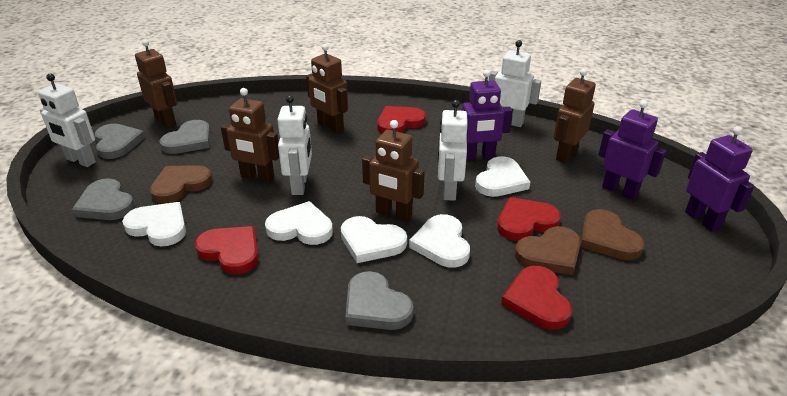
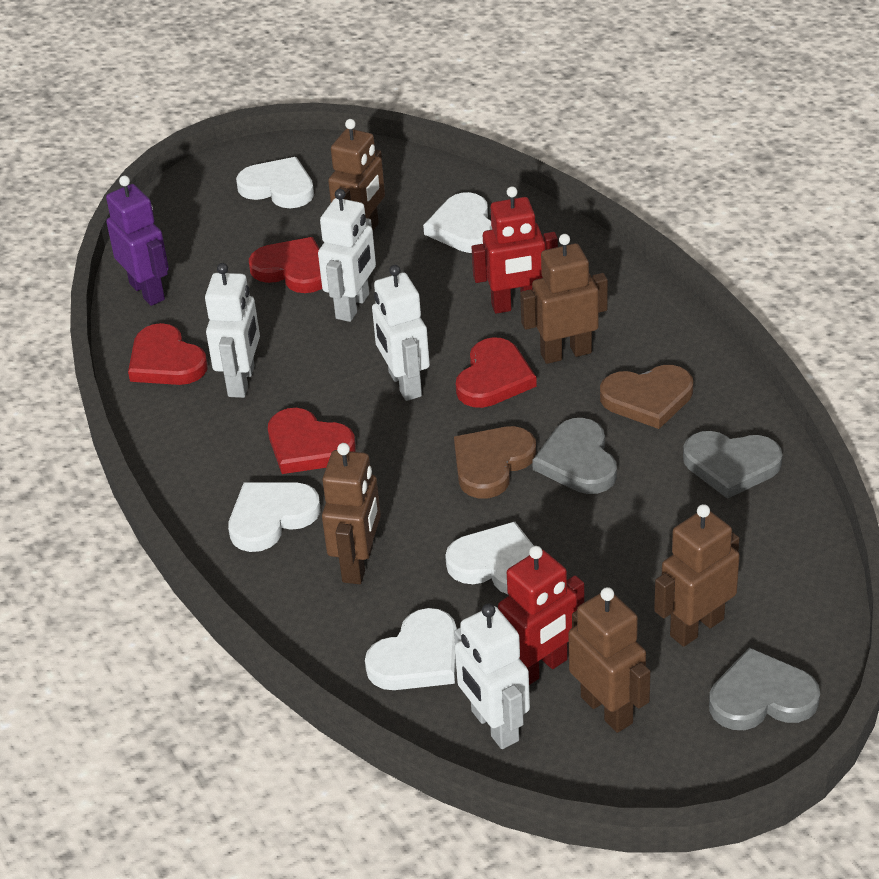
brown heart: 3 -> 2
grey heart: 4 -> 3
purple robot: 3 -> 1
red robot: 0 -> 2

